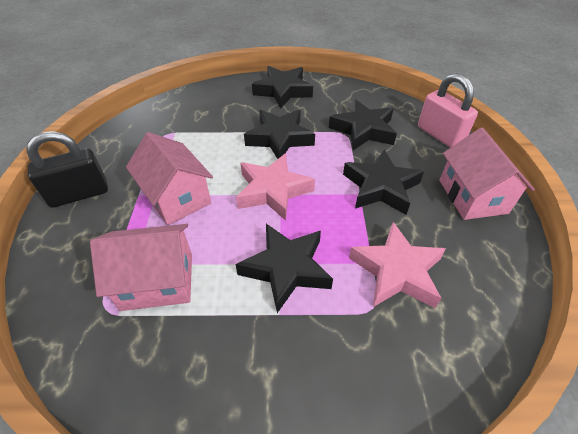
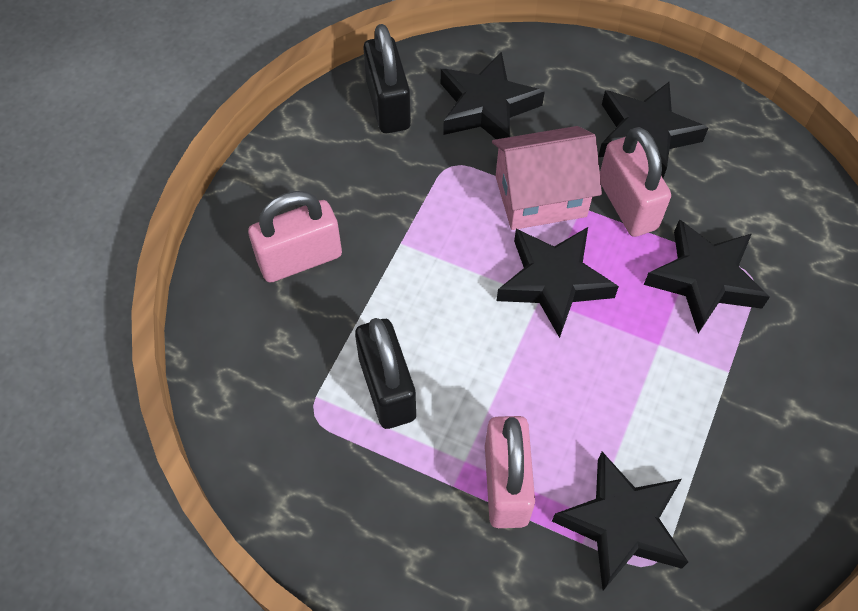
black padlock: 1 -> 2
pink house: 3 -> 1
pink padlock: 1 -> 3
pink star: 2 -> 0

